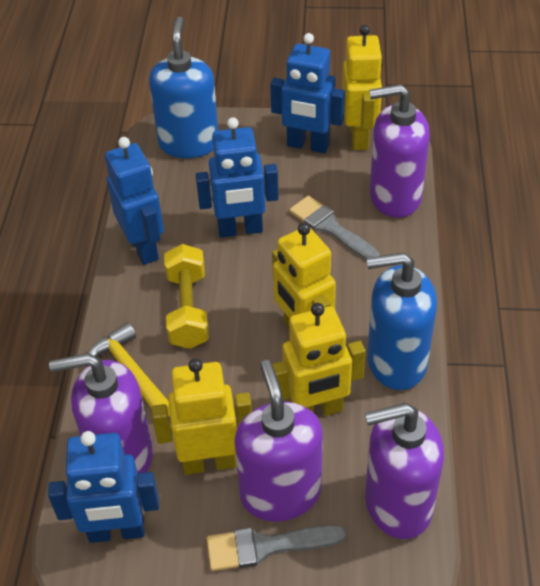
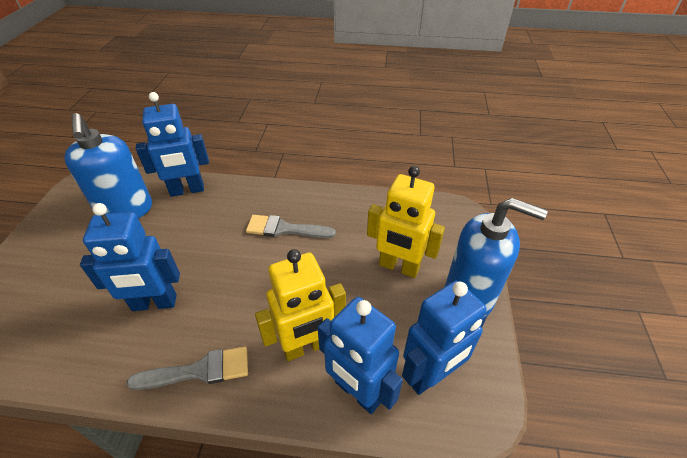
purple soap dispenser: 4 -> 0
yellow dumbbell: 1 -> 0
yellow hammer: 1 -> 0
yellow robot: 4 -> 2

